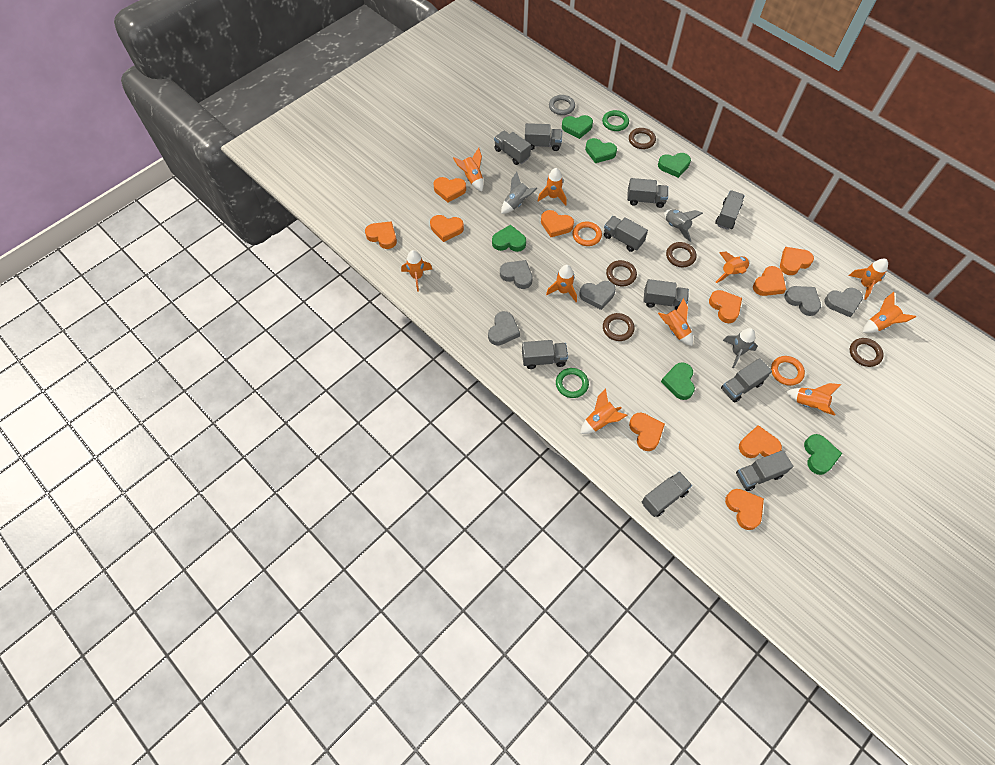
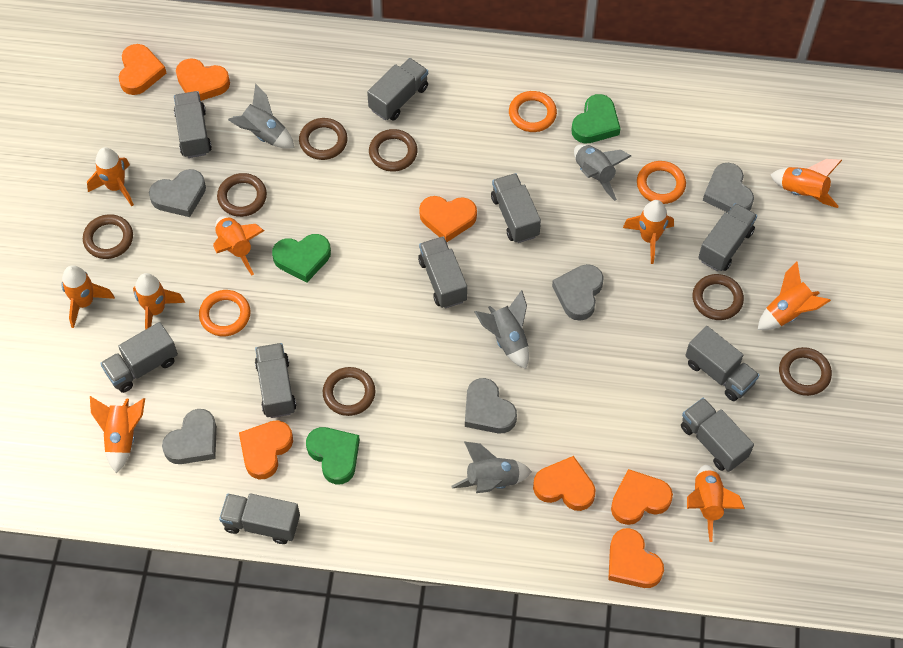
brown ring: 5 -> 7
green heart: 6 -> 3
green ring: 2 -> 0
grey ring: 1 -> 0
grey rocket: 3 -> 4
orange heart: 10 -> 7
orange ring: 2 -> 3
orange rocket: 10 -> 9

